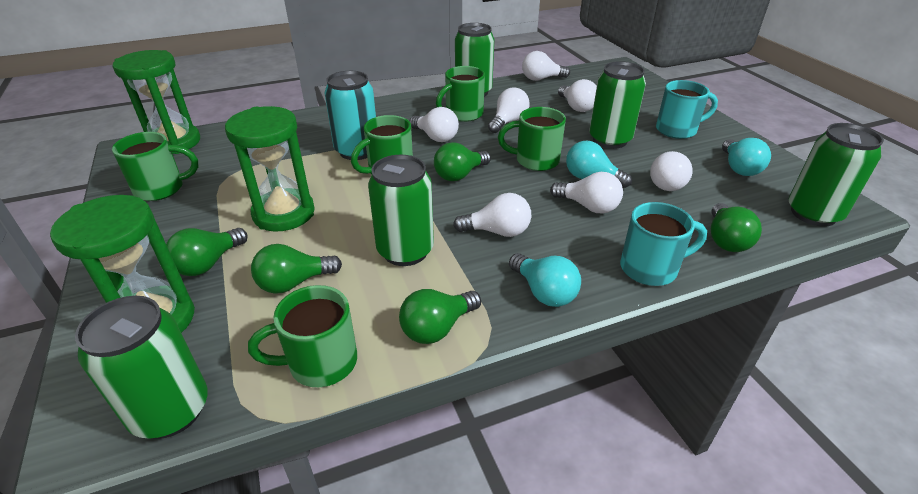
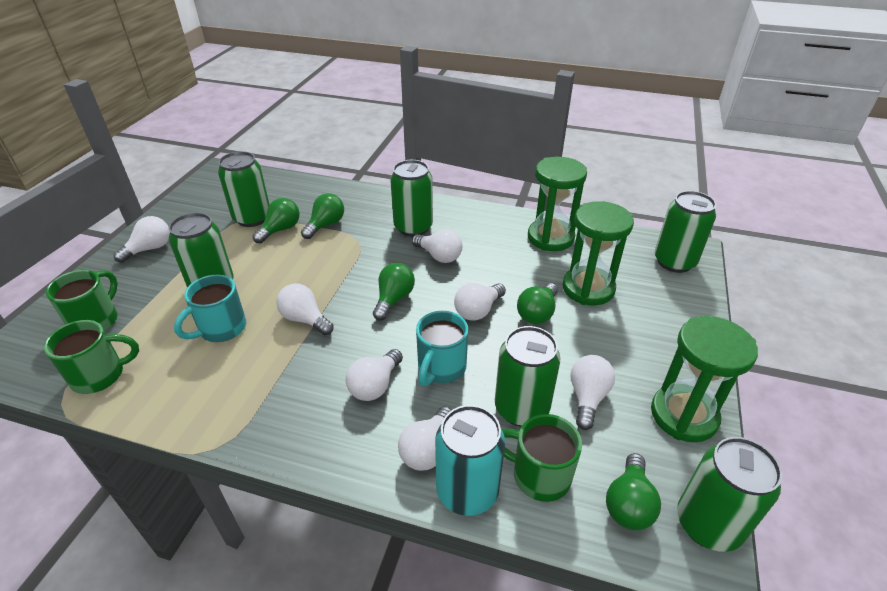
green can: 5 -> 6
green mug: 5 -> 3
turquoise light bulb: 3 -> 0

